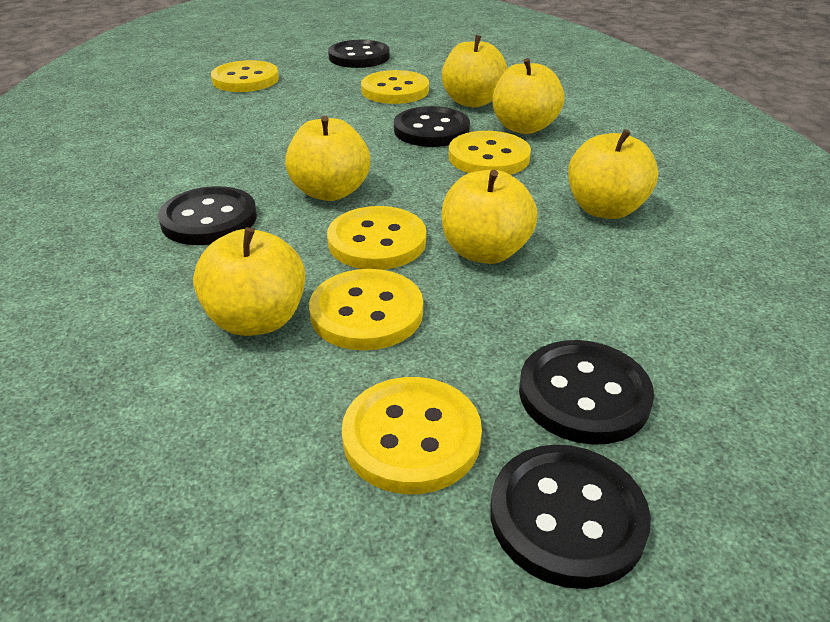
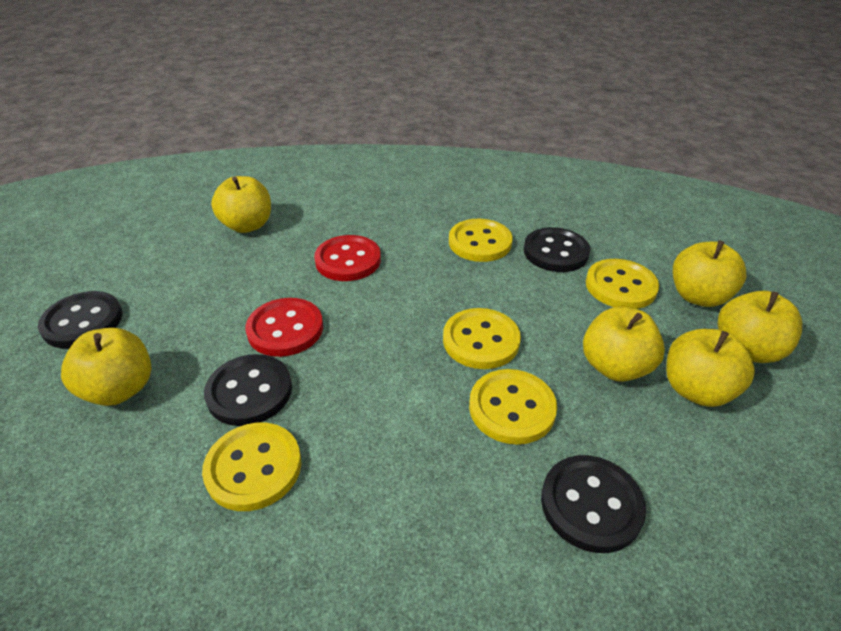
black button: 5 -> 4
red button: 0 -> 2
yellow button: 6 -> 5

